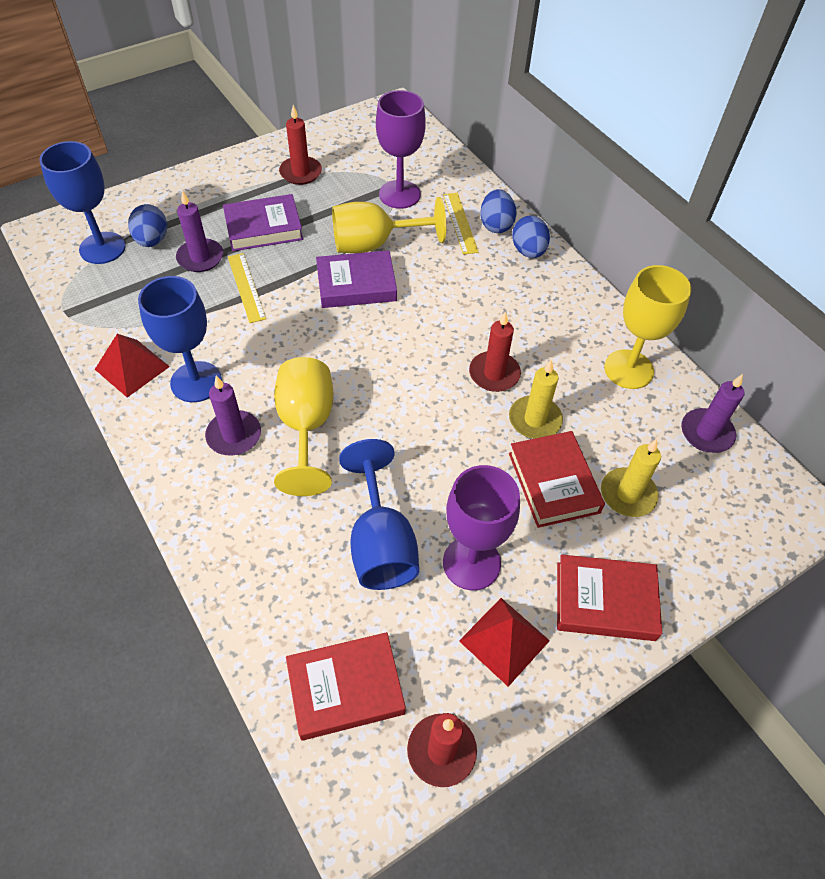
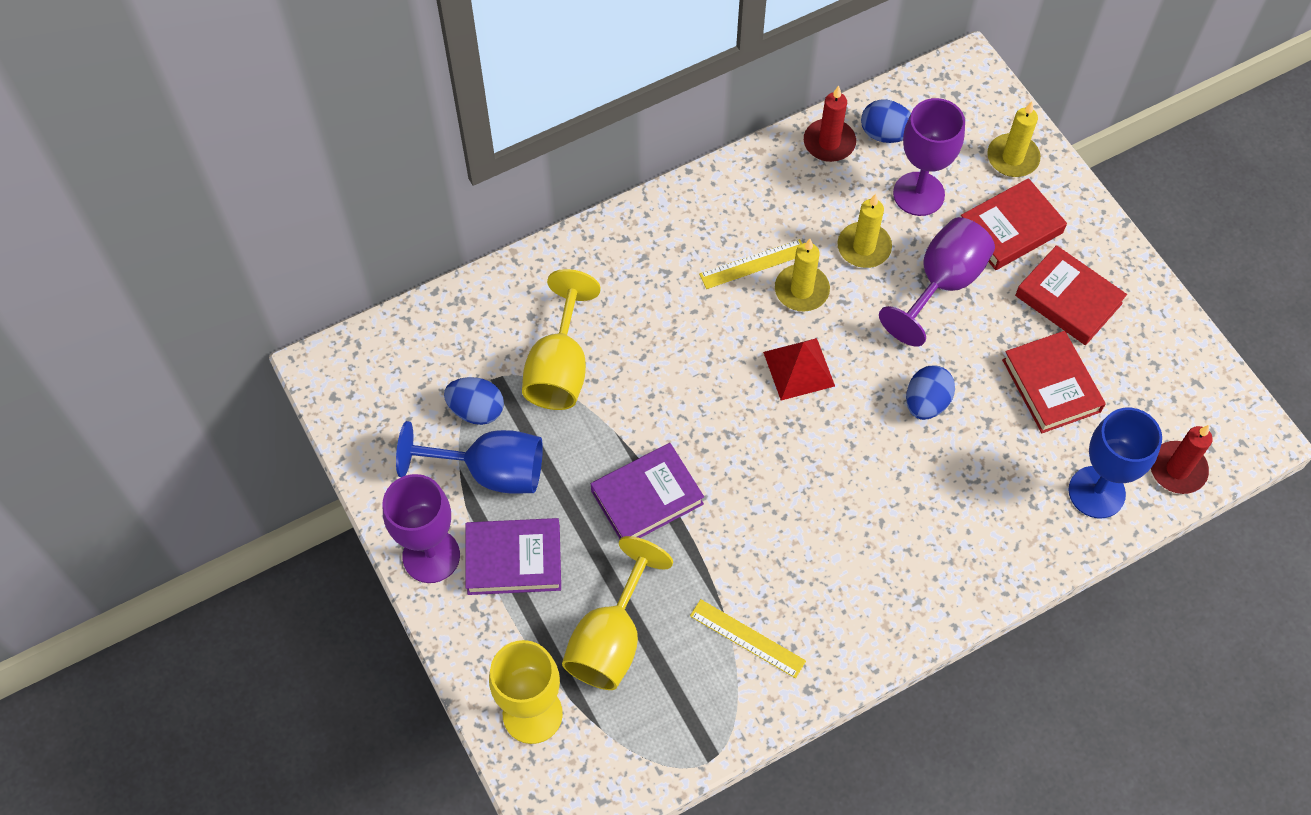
blue goblet: 3 -> 2
purple candle: 3 -> 0
purple goblet: 2 -> 3
red candle: 3 -> 2
red pyramid: 2 -> 1
yellow candle: 2 -> 3

